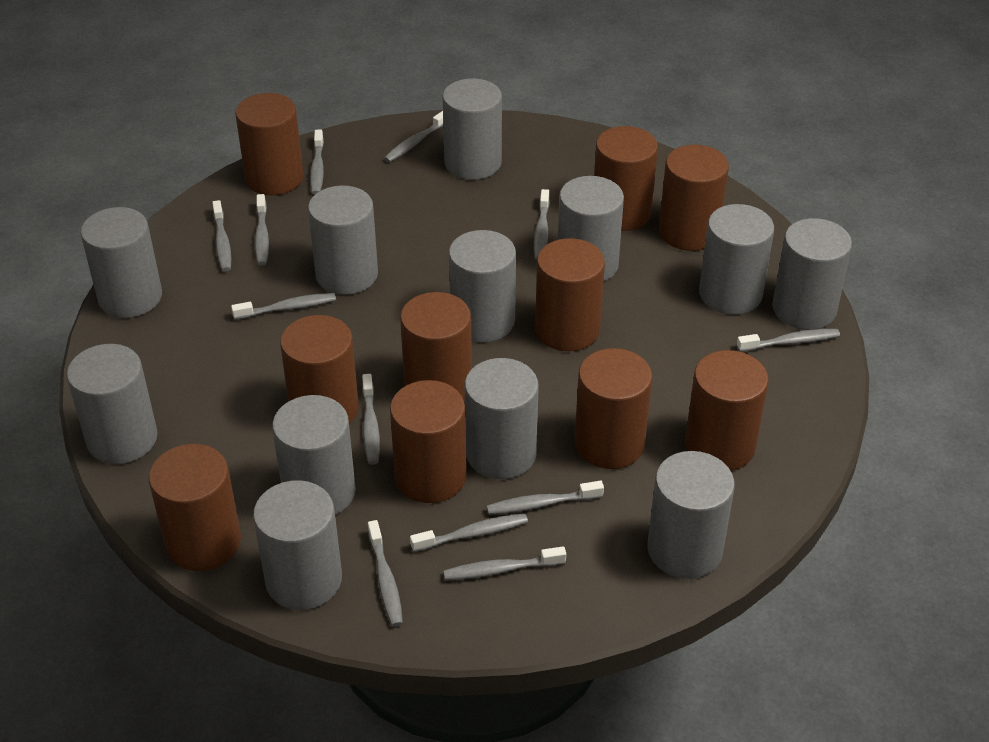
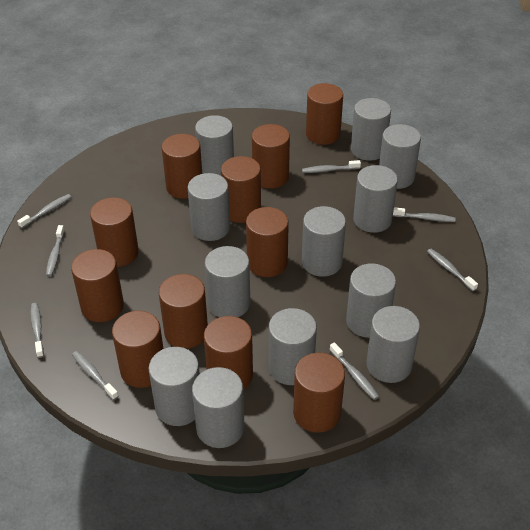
brown cylinder: 10 -> 11
grey toothbrush: 12 -> 8

